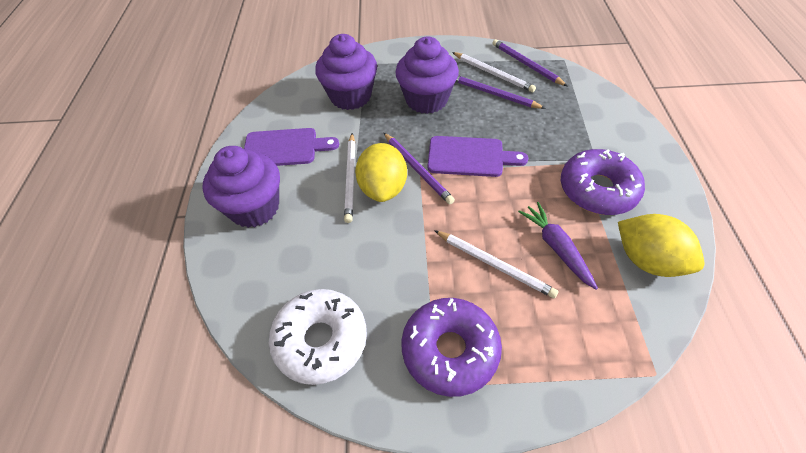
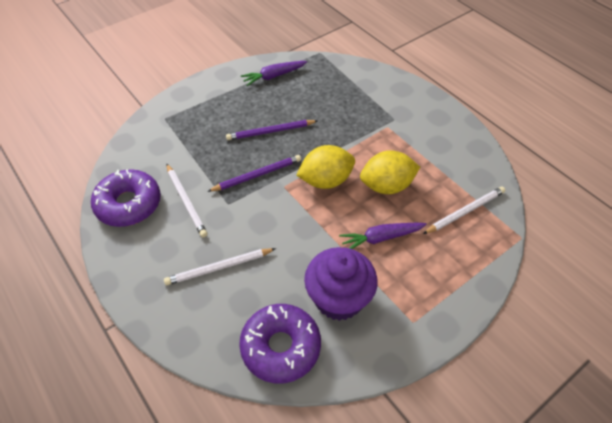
purple carrot: 1 -> 2
purple cupcake: 3 -> 1
purple cutting board: 2 -> 0
purple pencil: 3 -> 2
white donut: 1 -> 0

